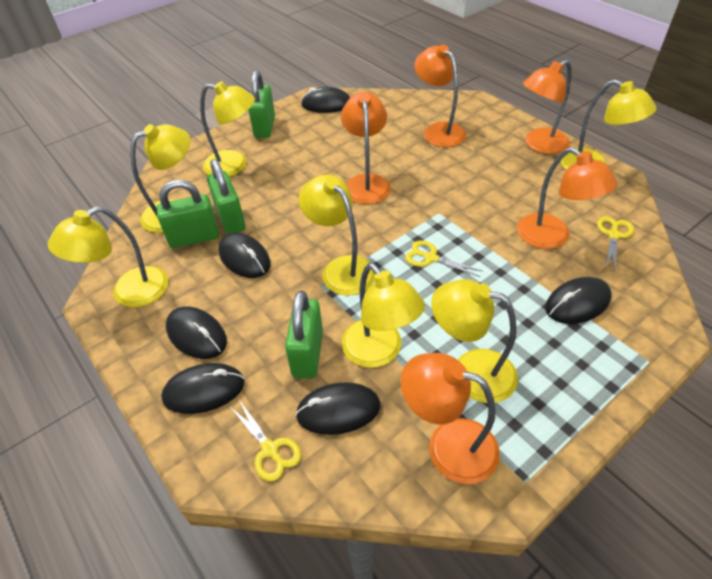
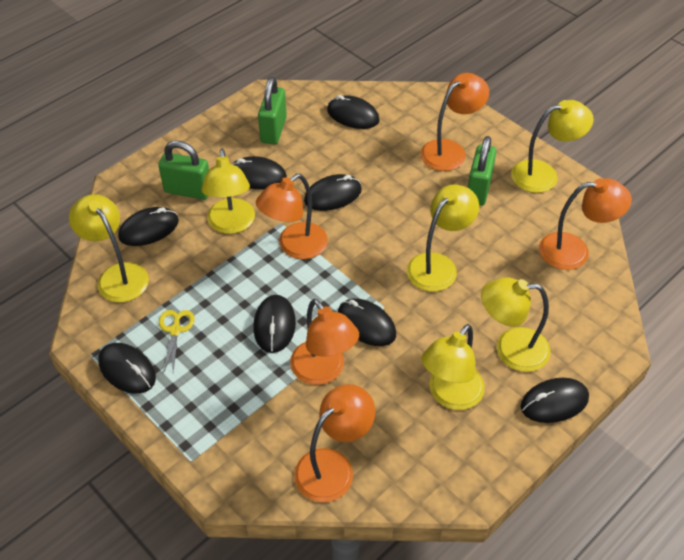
black mouse: 6 -> 8
green padlock: 4 -> 3
yellow lamp: 7 -> 6
yellow scissors: 3 -> 1

